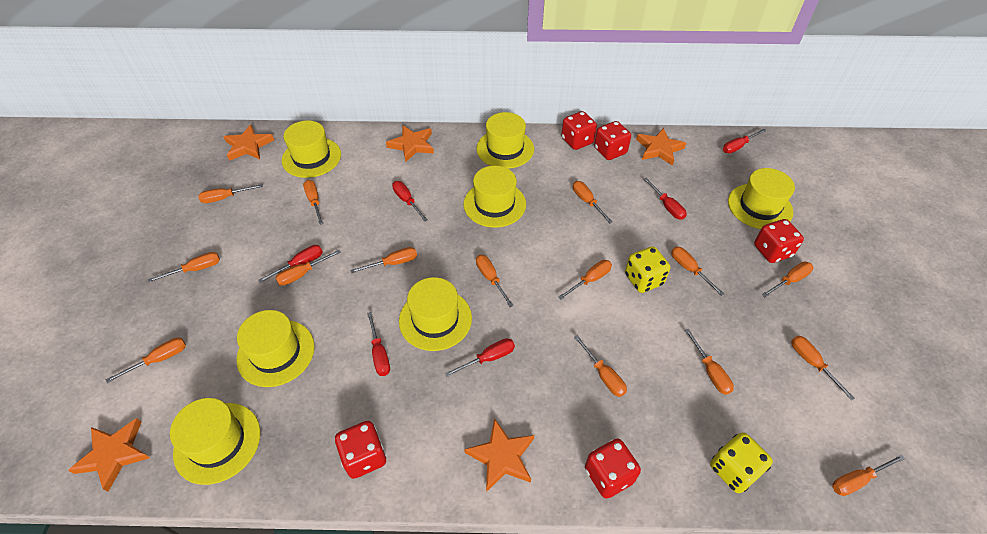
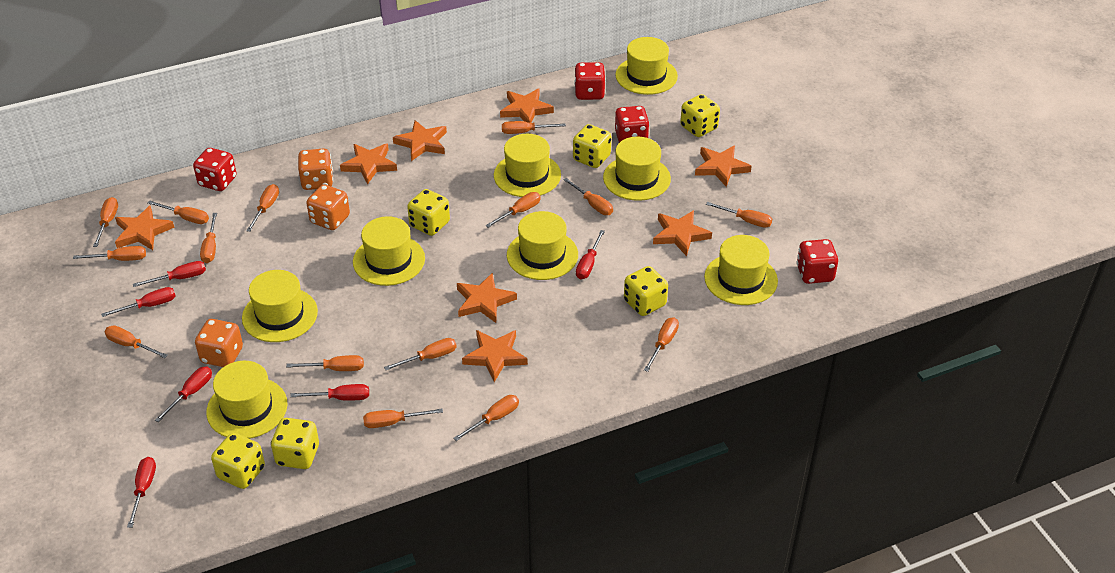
orange dice: 0 -> 3
orange star: 5 -> 8
red dice: 5 -> 4
yellow dice: 2 -> 6
yellow hat: 7 -> 8

